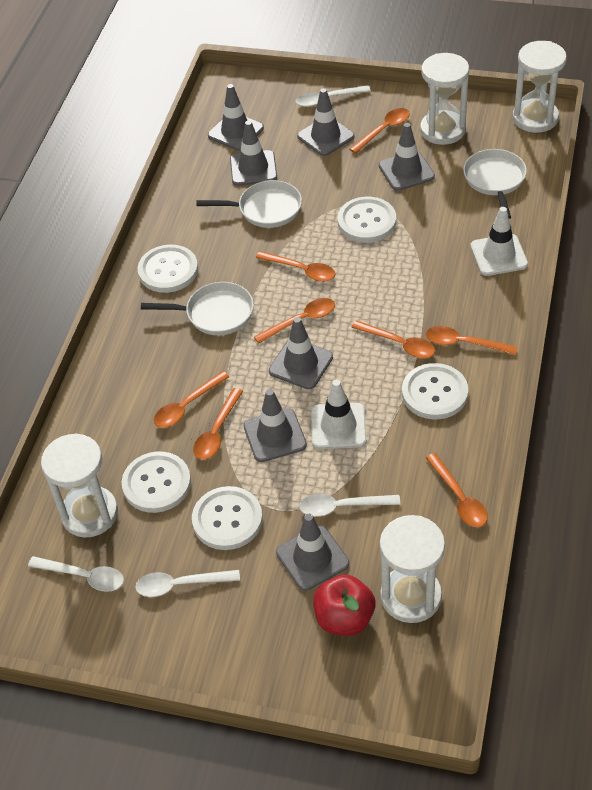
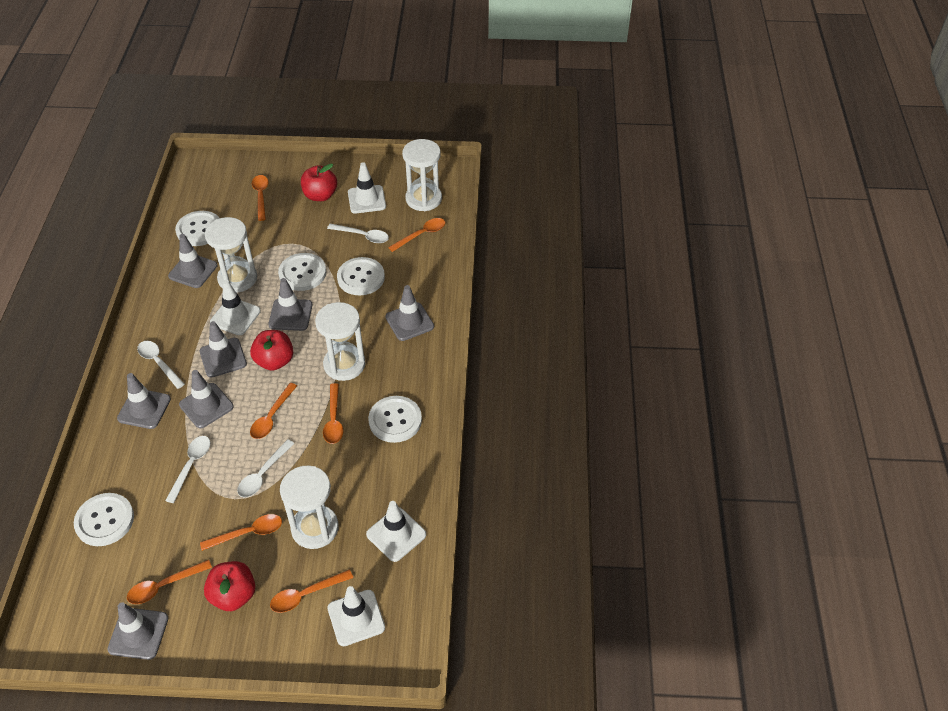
orange spoon: 8 -> 7
red apple: 1 -> 3
white pan: 3 -> 0
white traffic cone: 2 -> 4

